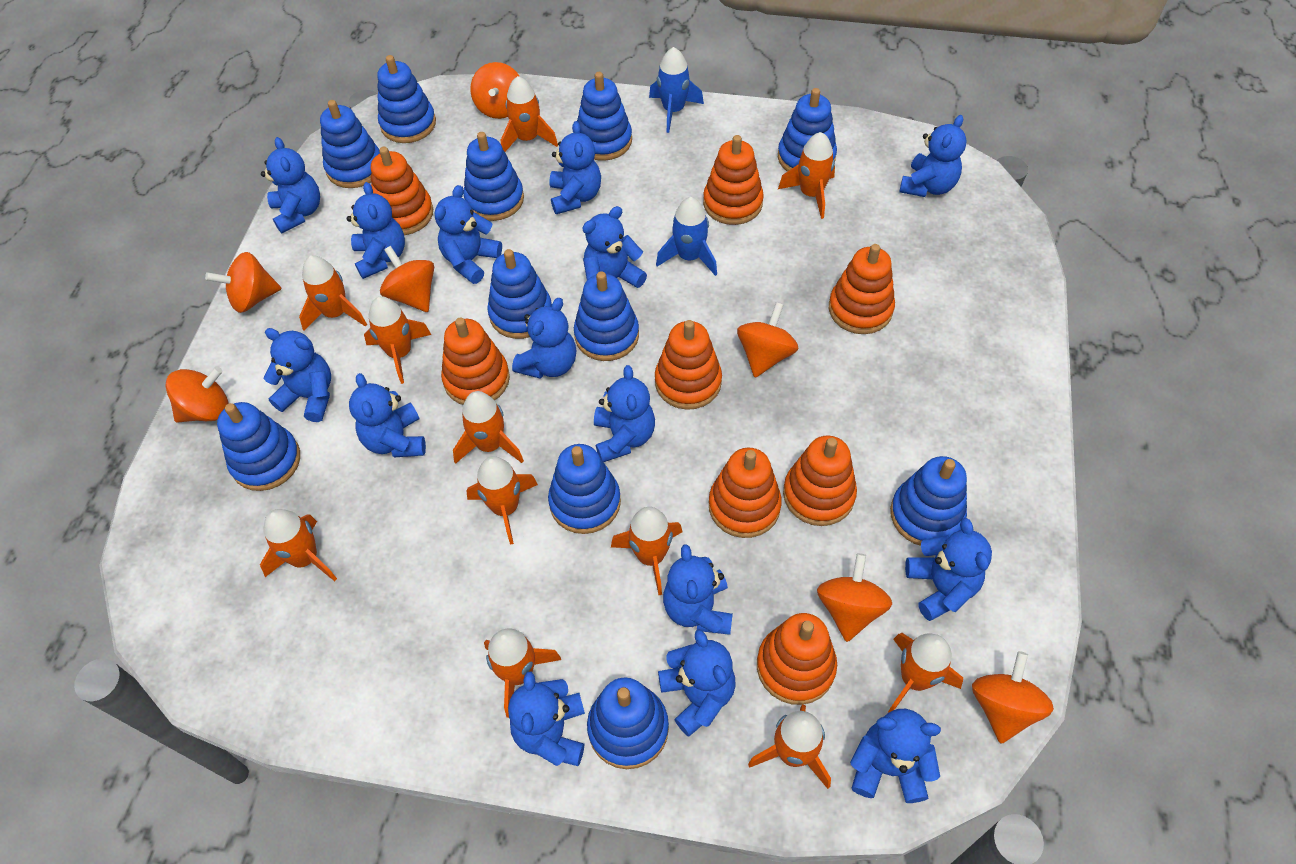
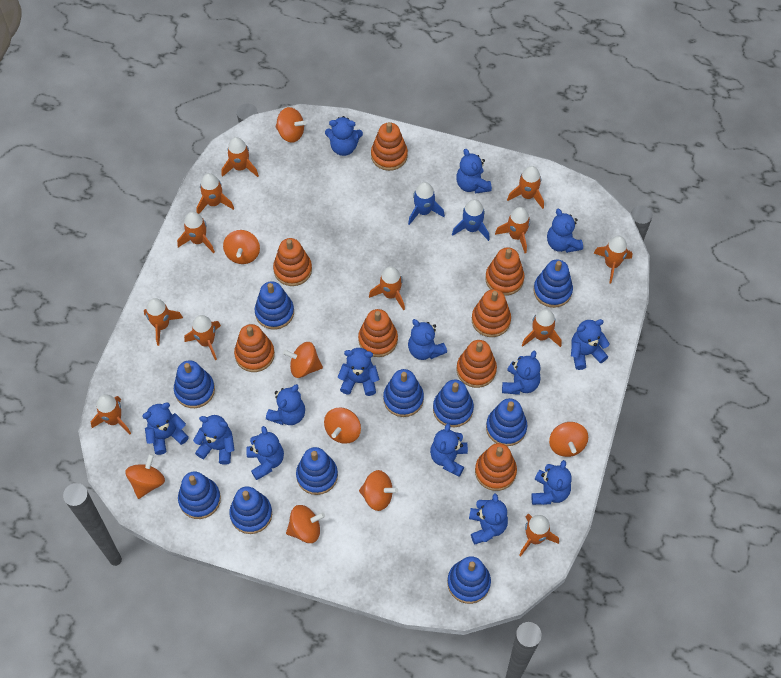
blue stacking toy: 11 -> 10
blue teddy bear: 15 -> 14
orange rocket: 11 -> 12
orange spinning top: 7 -> 8

